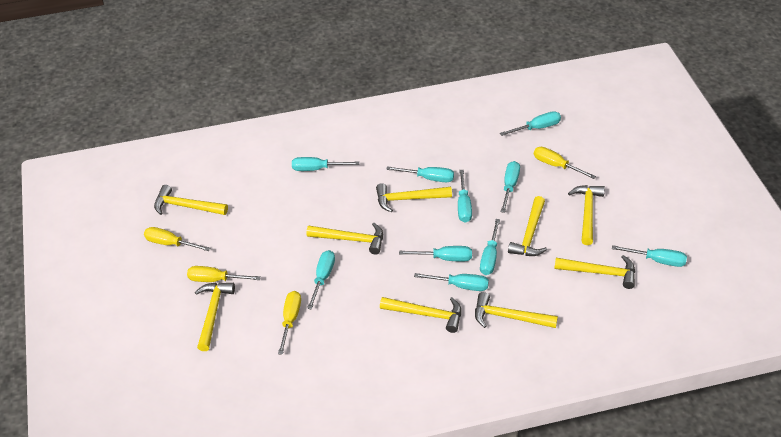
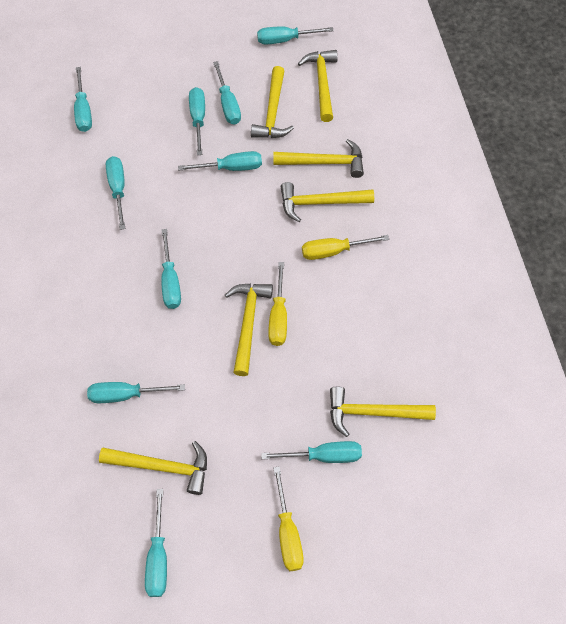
yellow hammer: 9 -> 7
yellow screwdriver: 4 -> 3

